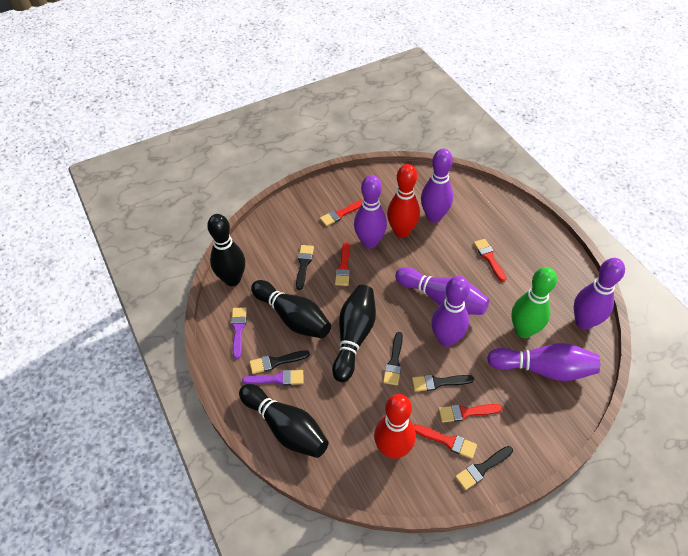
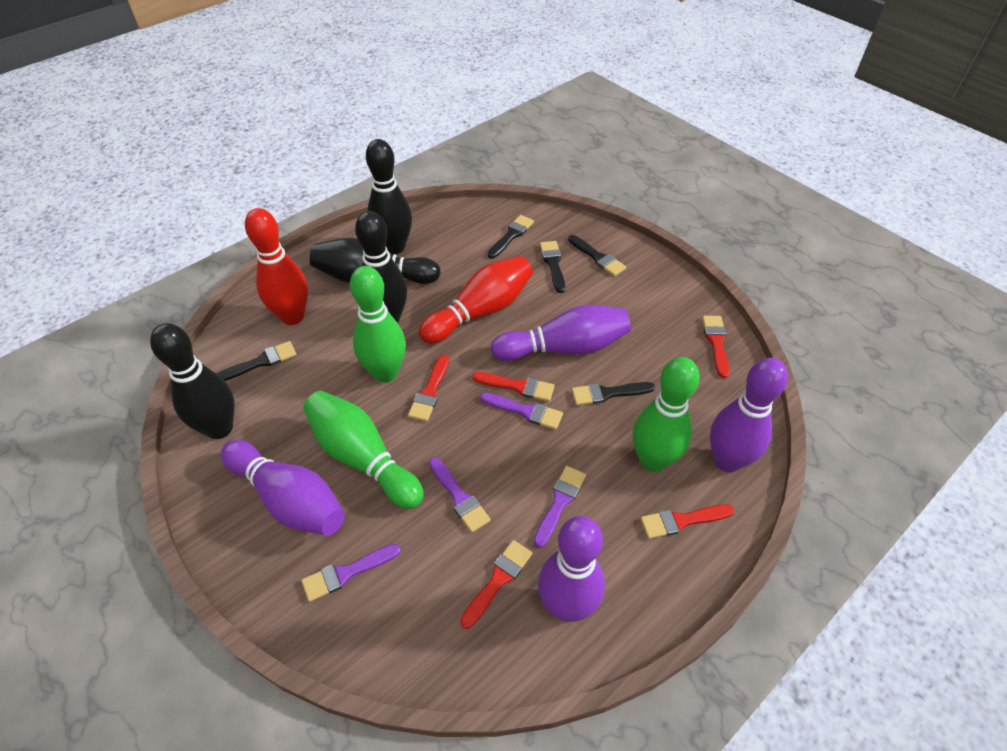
green bowling pin: 1 -> 3
purple bowling pin: 6 -> 4
purple brush: 2 -> 4

